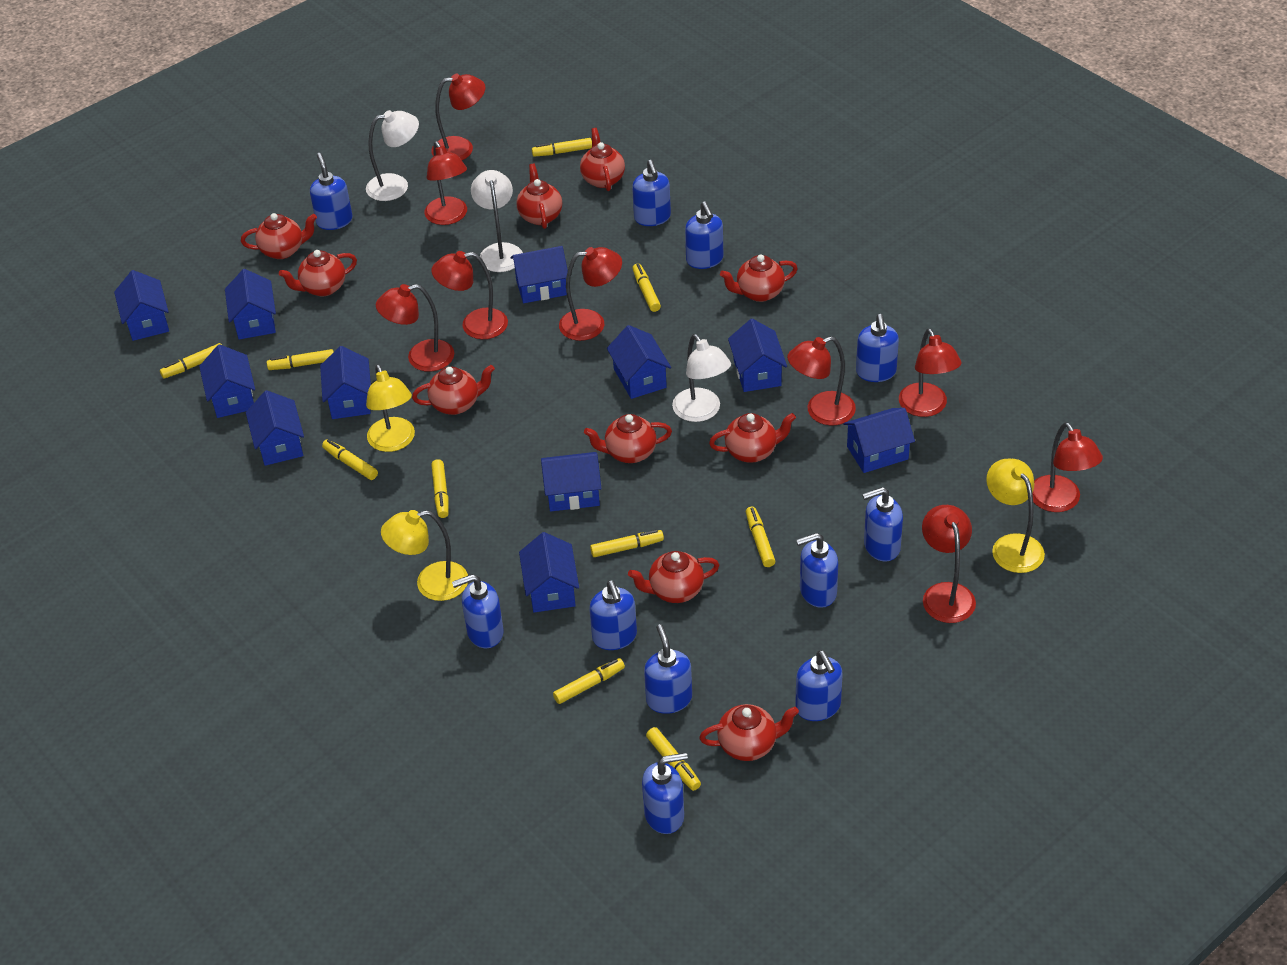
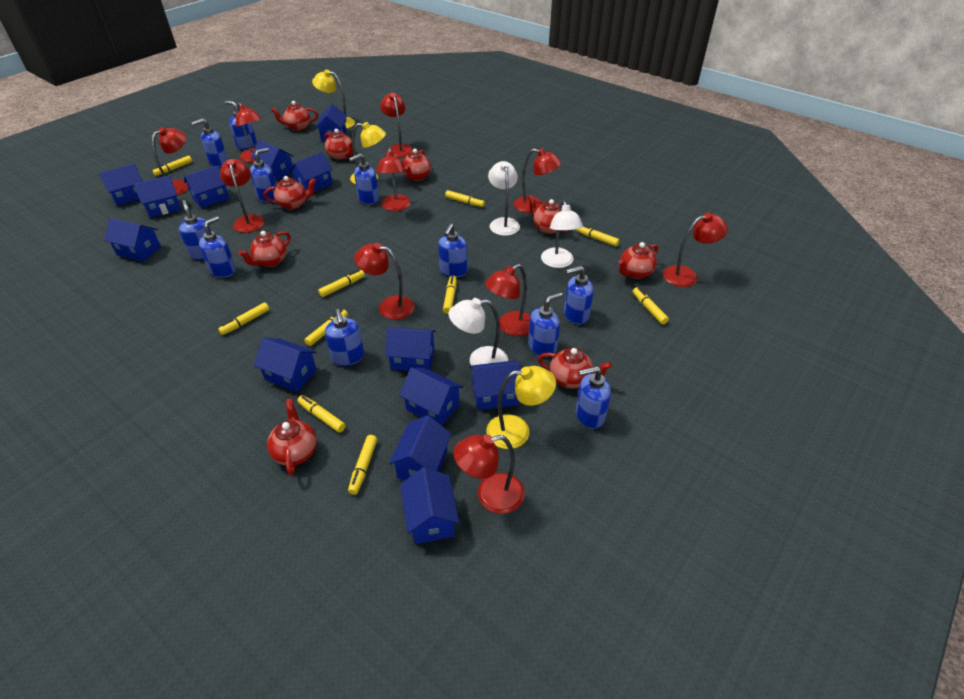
blue house: 11 -> 13
red lamp: 9 -> 10
red teapot: 10 -> 9

